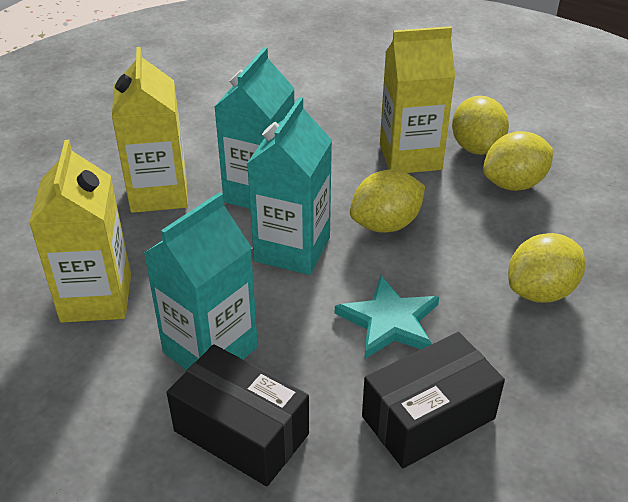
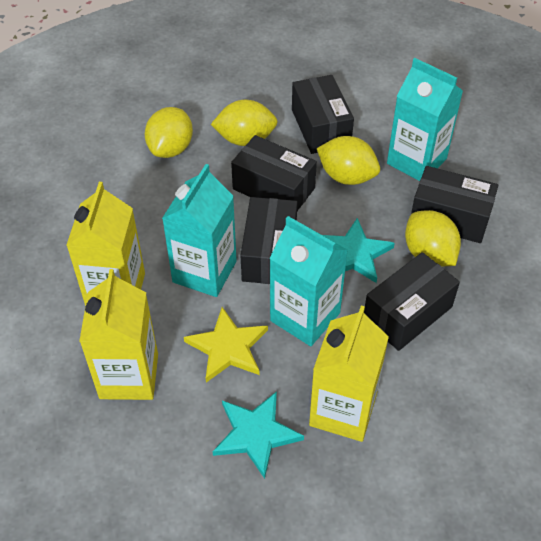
black box: 2 -> 5
turquoise star: 1 -> 2
yellow star: 0 -> 1

